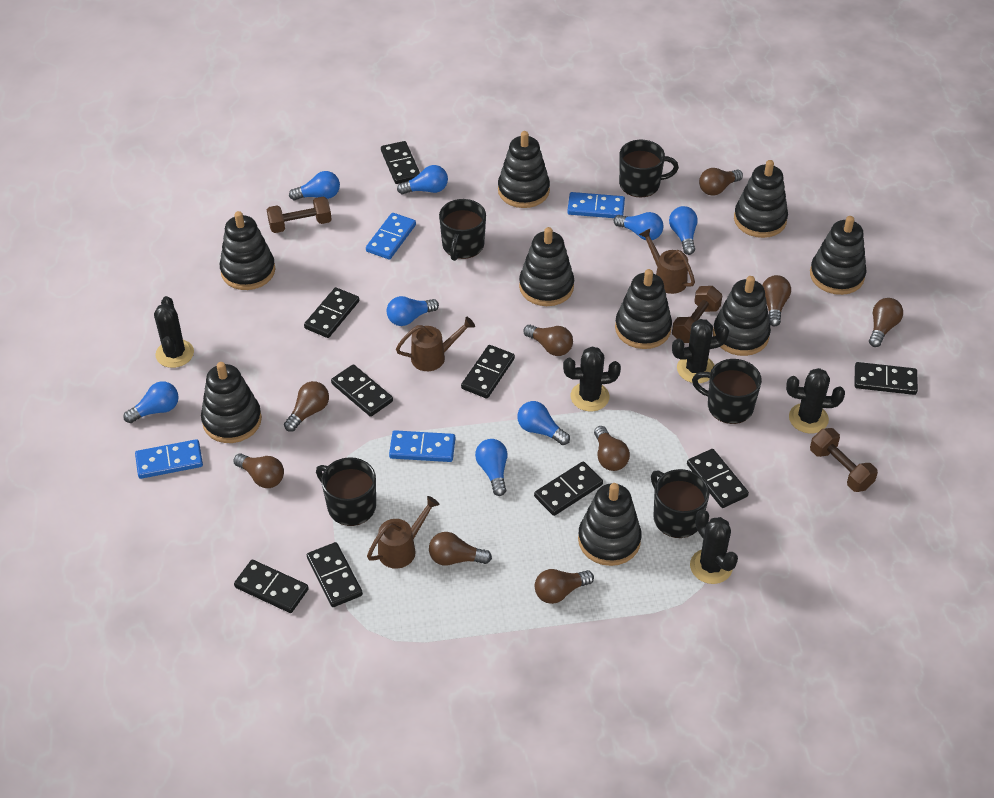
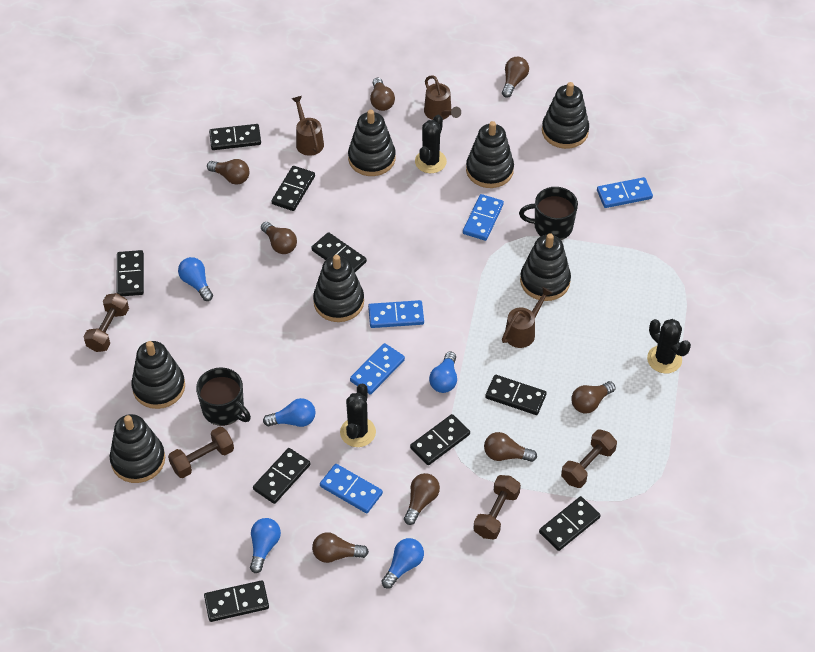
black cactus: 5 -> 3
black mug: 5 -> 2
black stacking toy: 9 -> 7
blue domino: 4 -> 5
blue light bulb: 8 -> 5
brown dumbbell: 3 -> 4
brown light bulb: 9 -> 8

